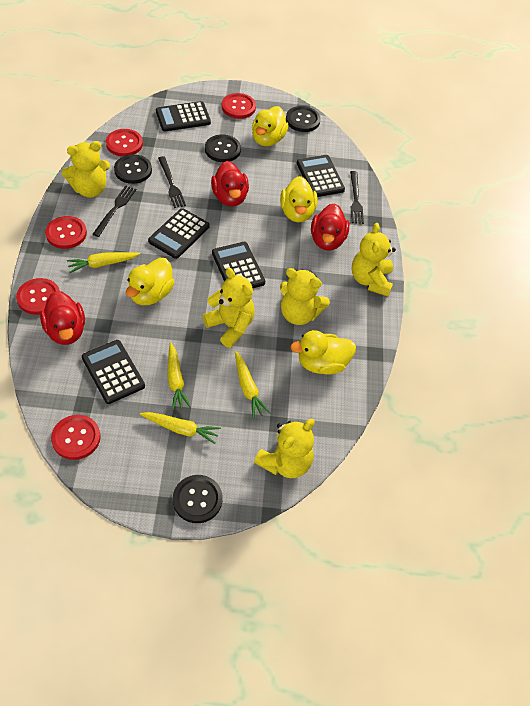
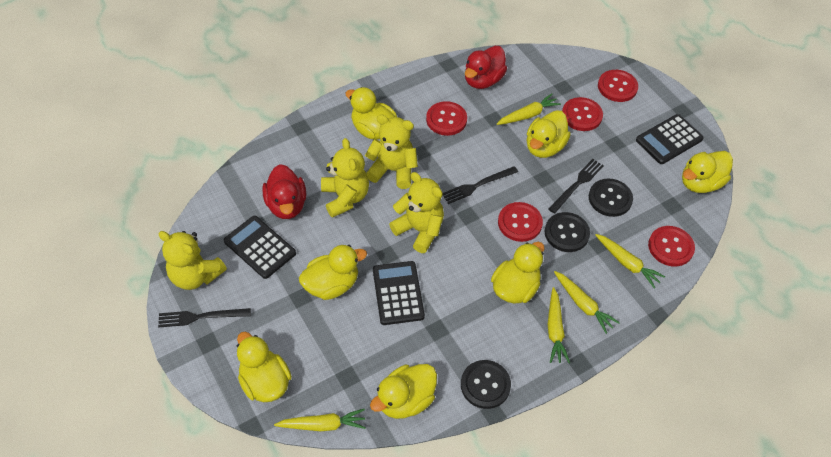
black button: 4 -> 3
black calculator: 5 -> 3
red duck: 3 -> 2
yellow carrot: 4 -> 5
yellow duck: 4 -> 7
yellow teddy bear: 5 -> 4

